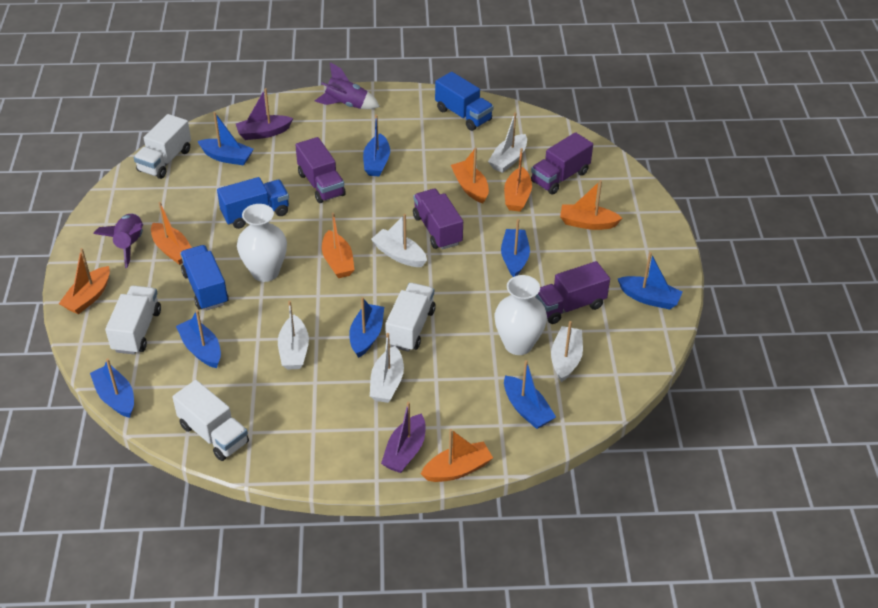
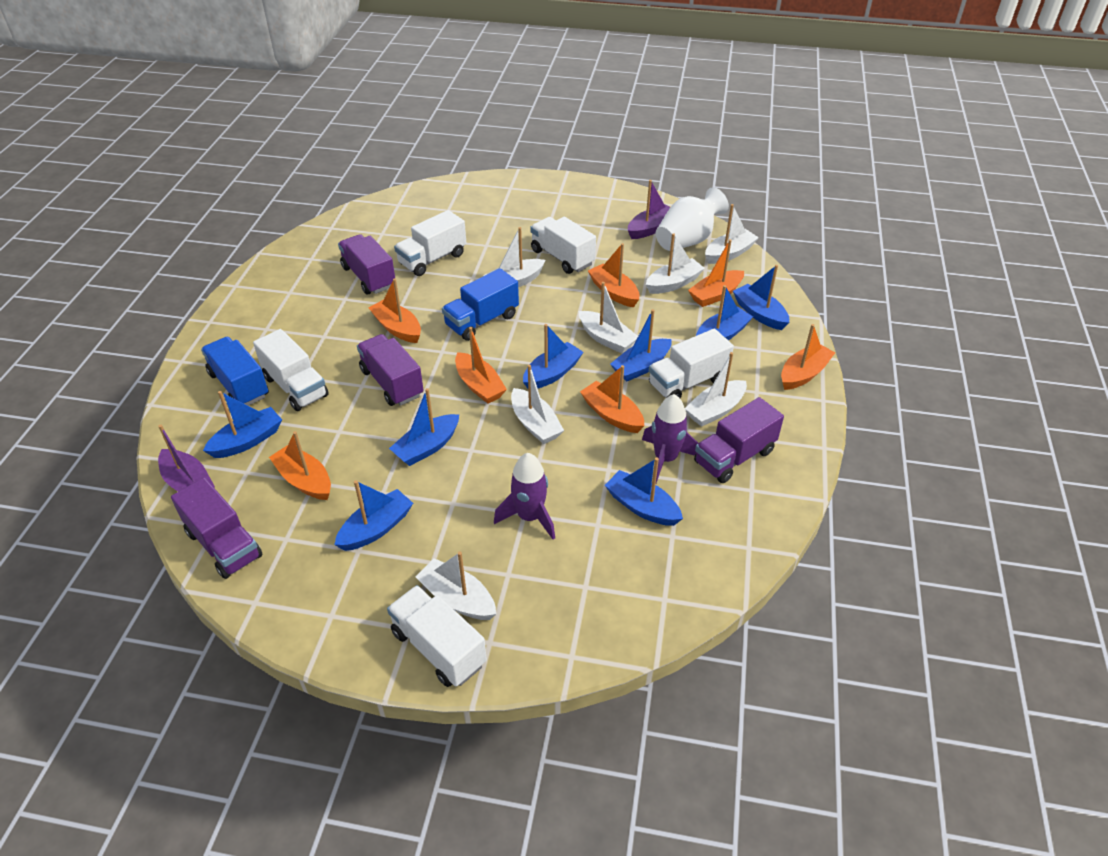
blue truck: 3 -> 2
white boat: 5 -> 7
white truck: 4 -> 5
white vase: 2 -> 1

